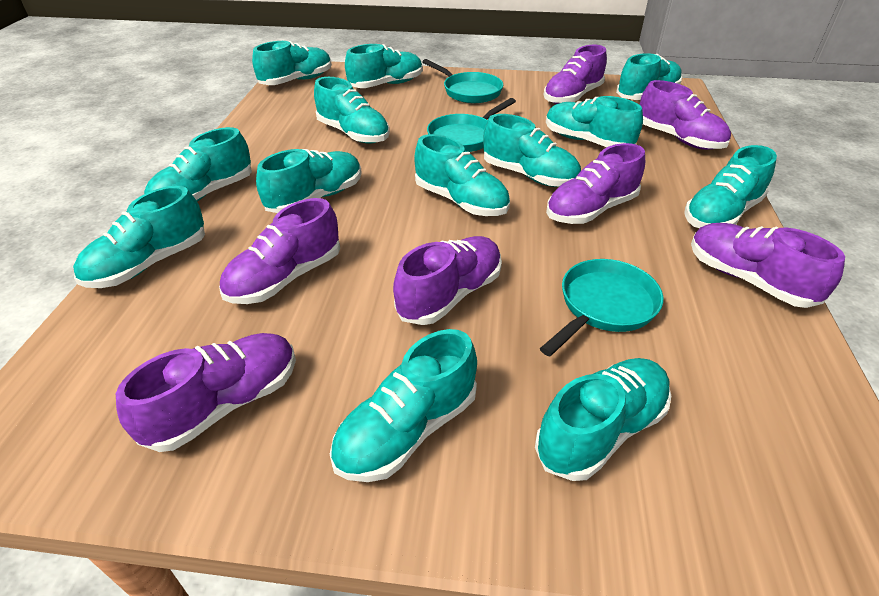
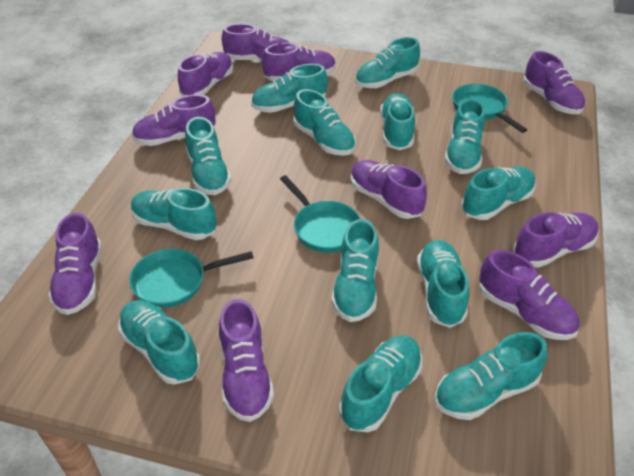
purple shoe: 7 -> 10

